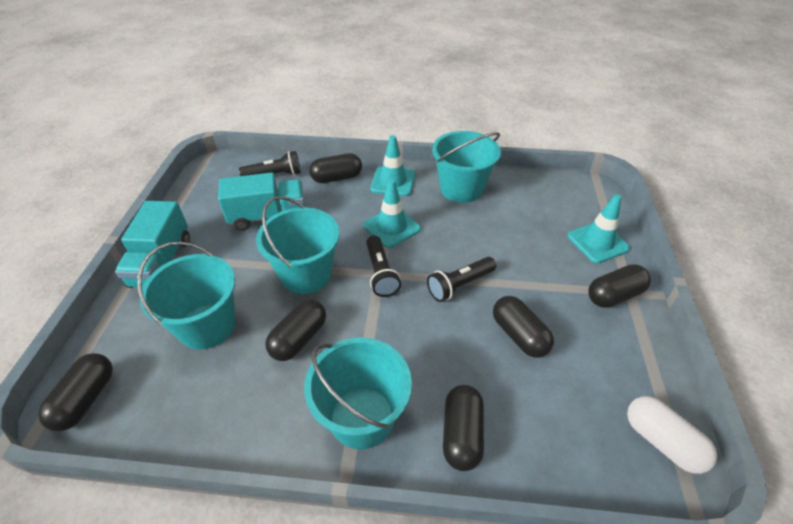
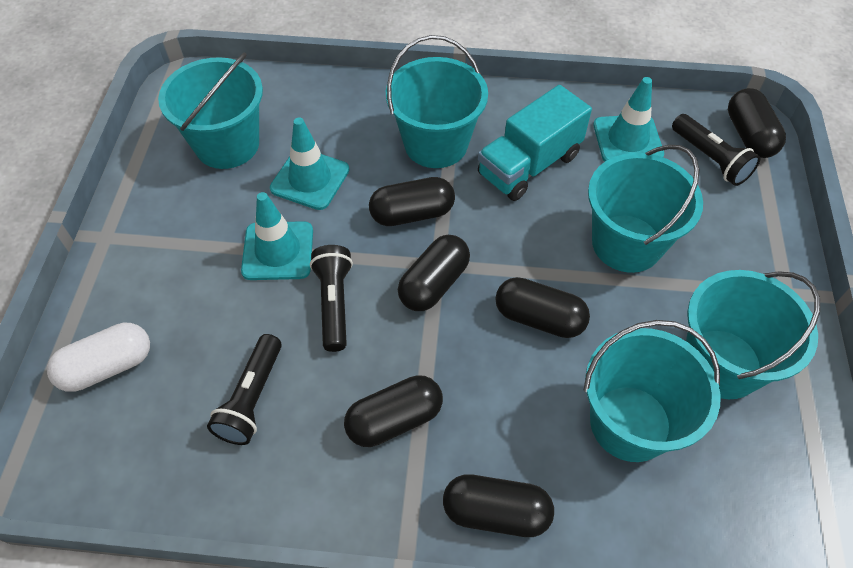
turquoise bucket: 4 -> 5
turquoise truck: 2 -> 1

